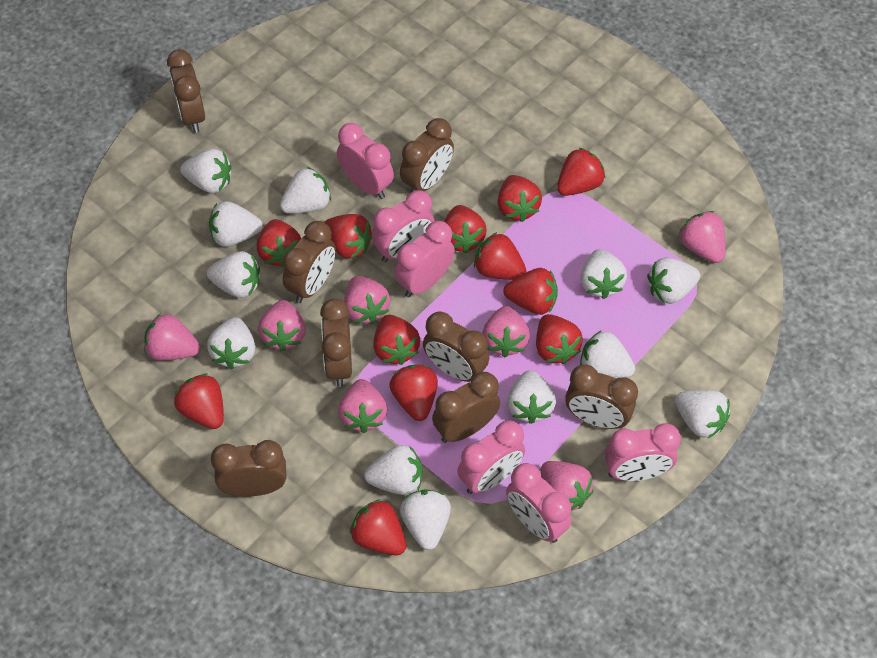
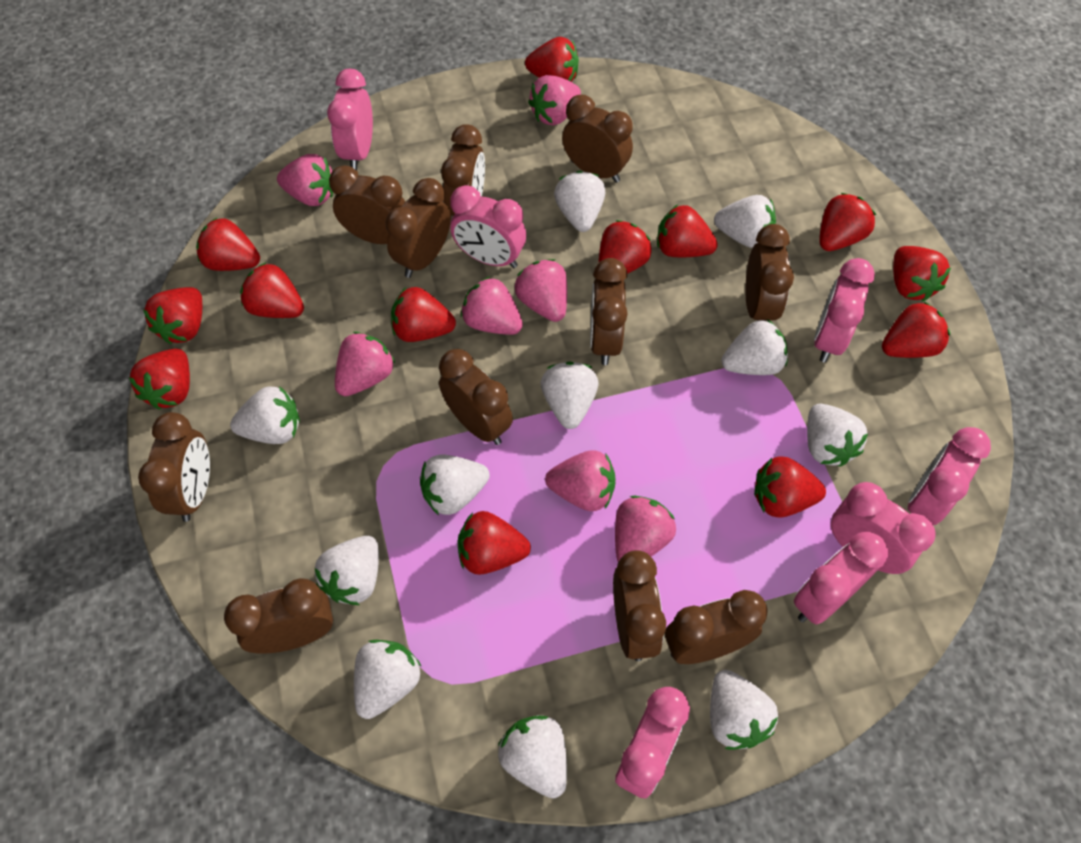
brown clock: 8 -> 11
pink clock: 6 -> 7
red strawberry: 12 -> 13
white strawberry: 12 -> 11

